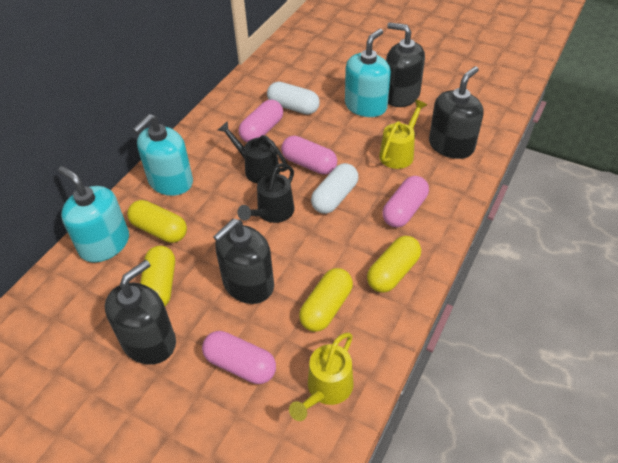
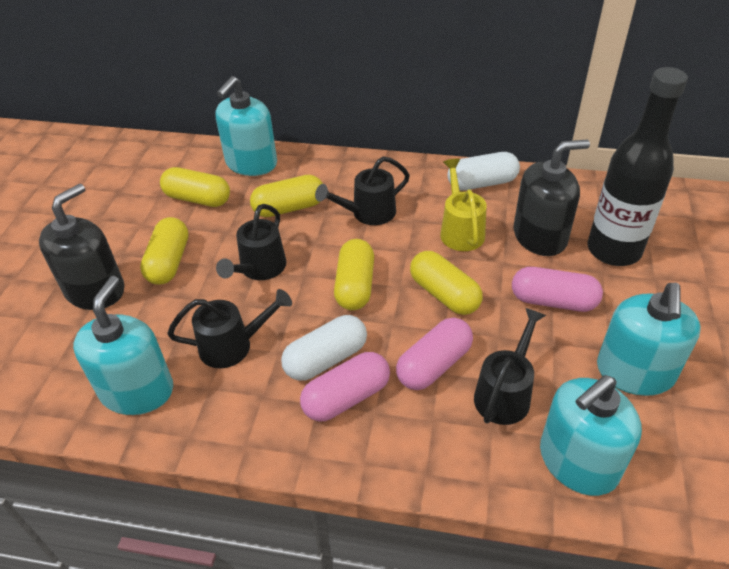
black bottle: 0 -> 1
black soap dispenser: 4 -> 2
black watering can: 2 -> 4
pink capsule: 4 -> 3
turquoise soap dispenser: 3 -> 4
yellow capsule: 4 -> 5
yellow watering can: 2 -> 1

